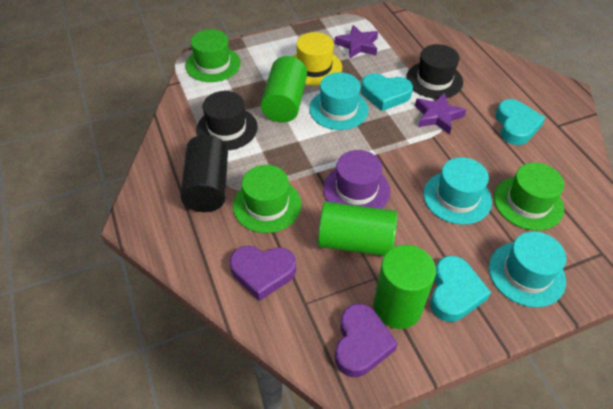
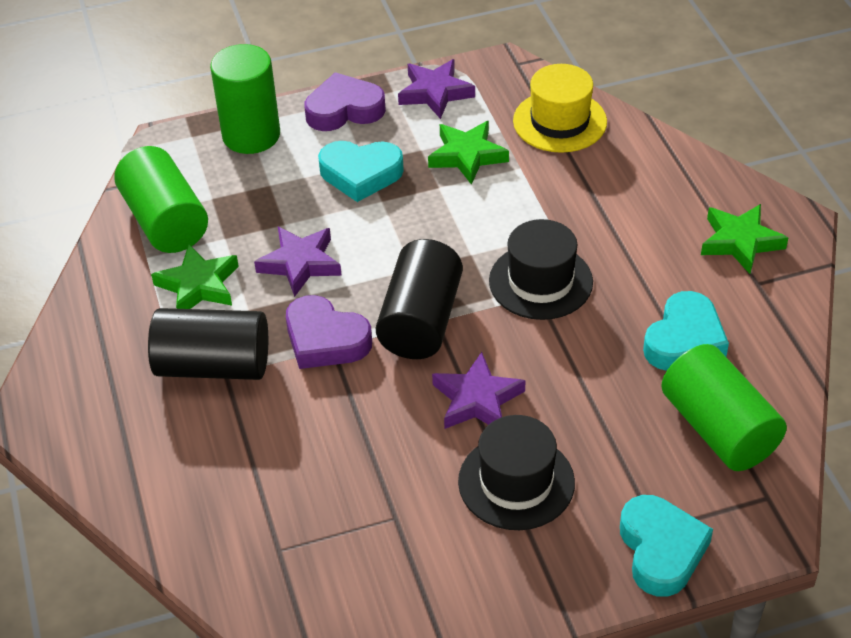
black cylinder: 1 -> 2
green hat: 3 -> 0
green star: 0 -> 3
purple hat: 1 -> 0
purple star: 2 -> 3
turquoise hat: 3 -> 0

